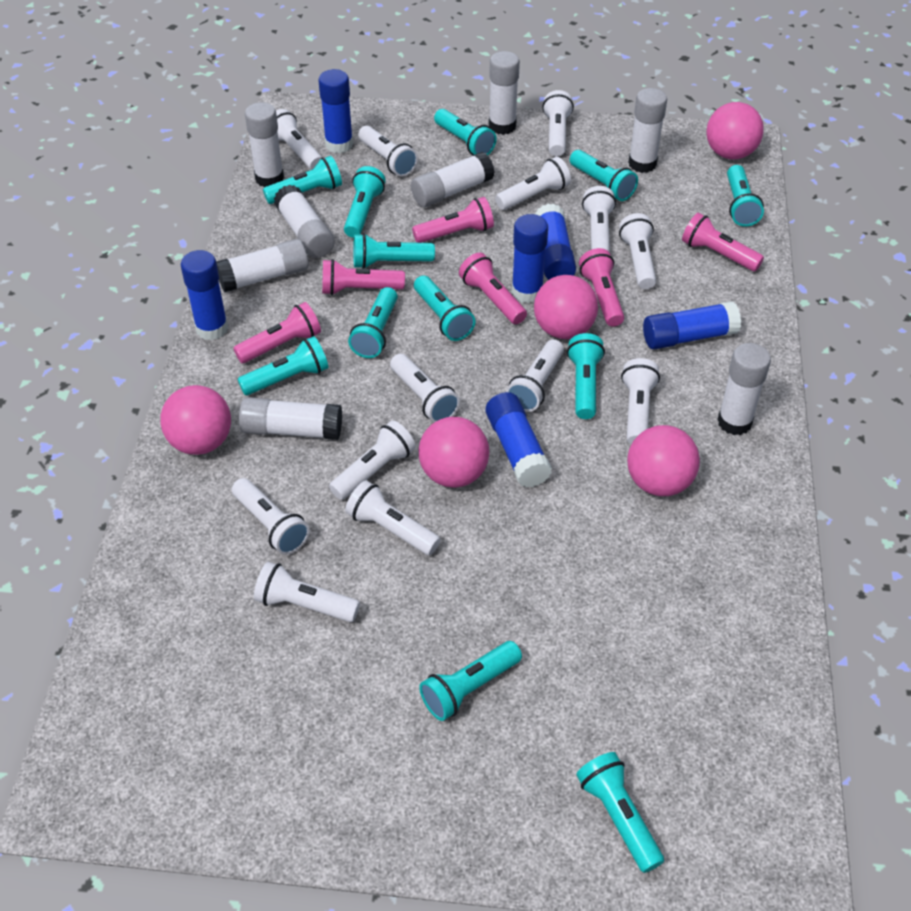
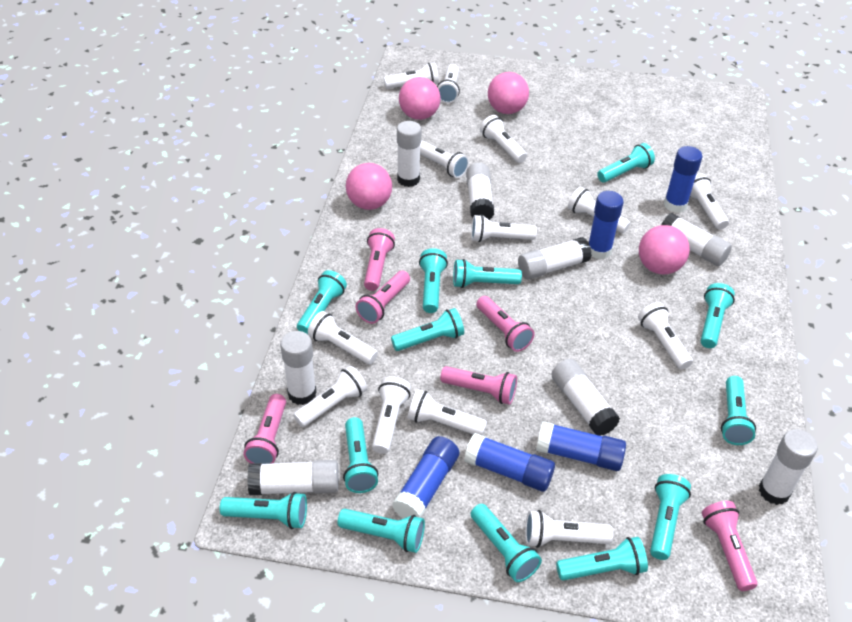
blue glue stick: 6 -> 5
pink ball: 5 -> 4
turquoise flashlight: 12 -> 13

